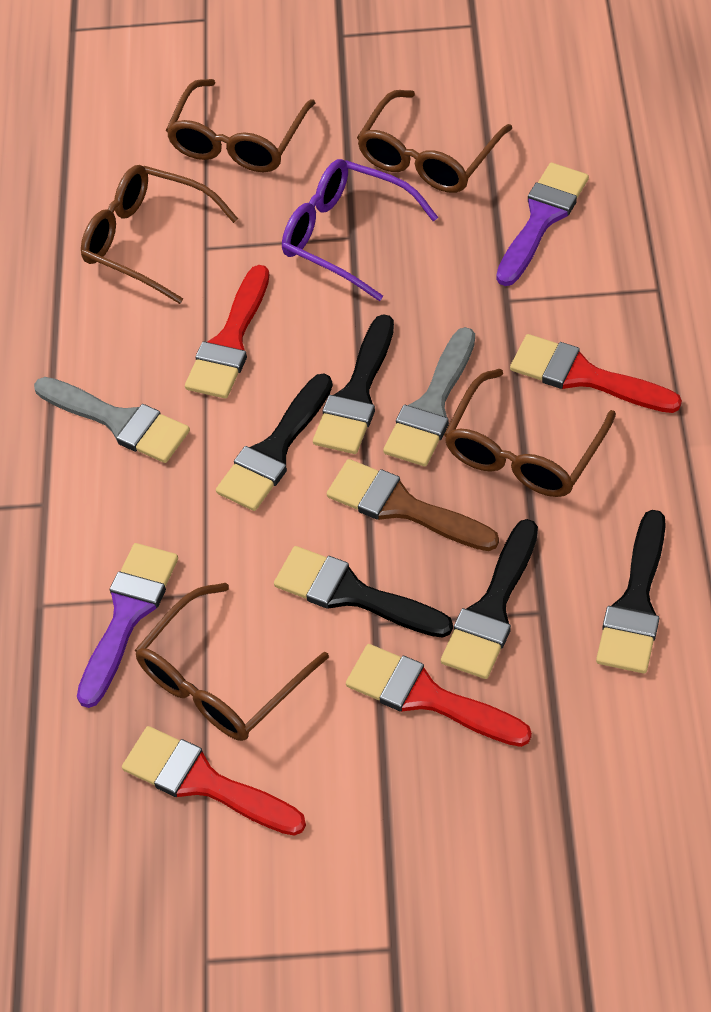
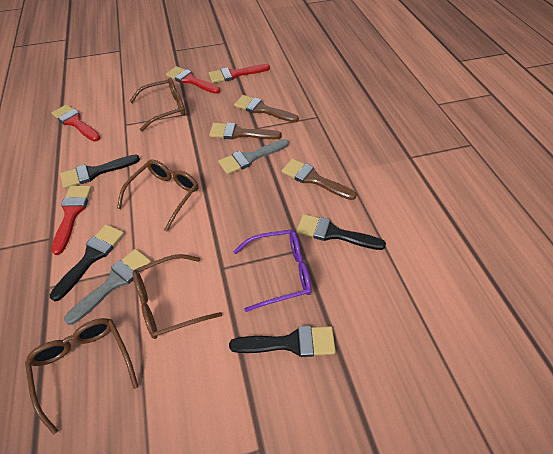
black brush: 5 -> 4
brown brush: 1 -> 3
brown glasses: 5 -> 4
purple brush: 2 -> 0

